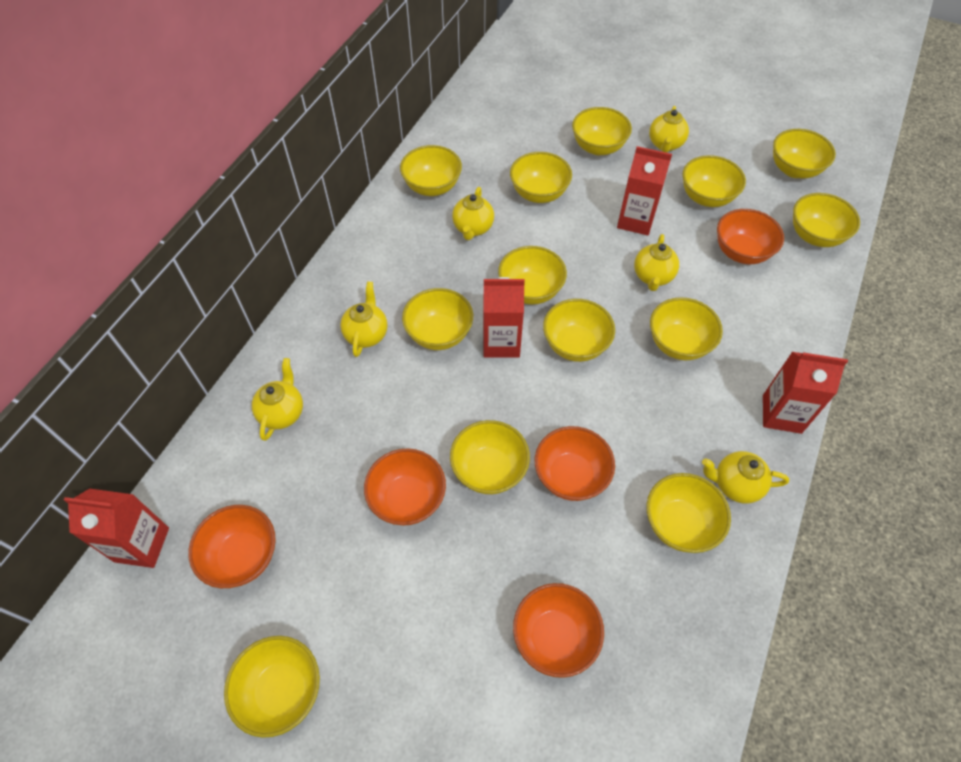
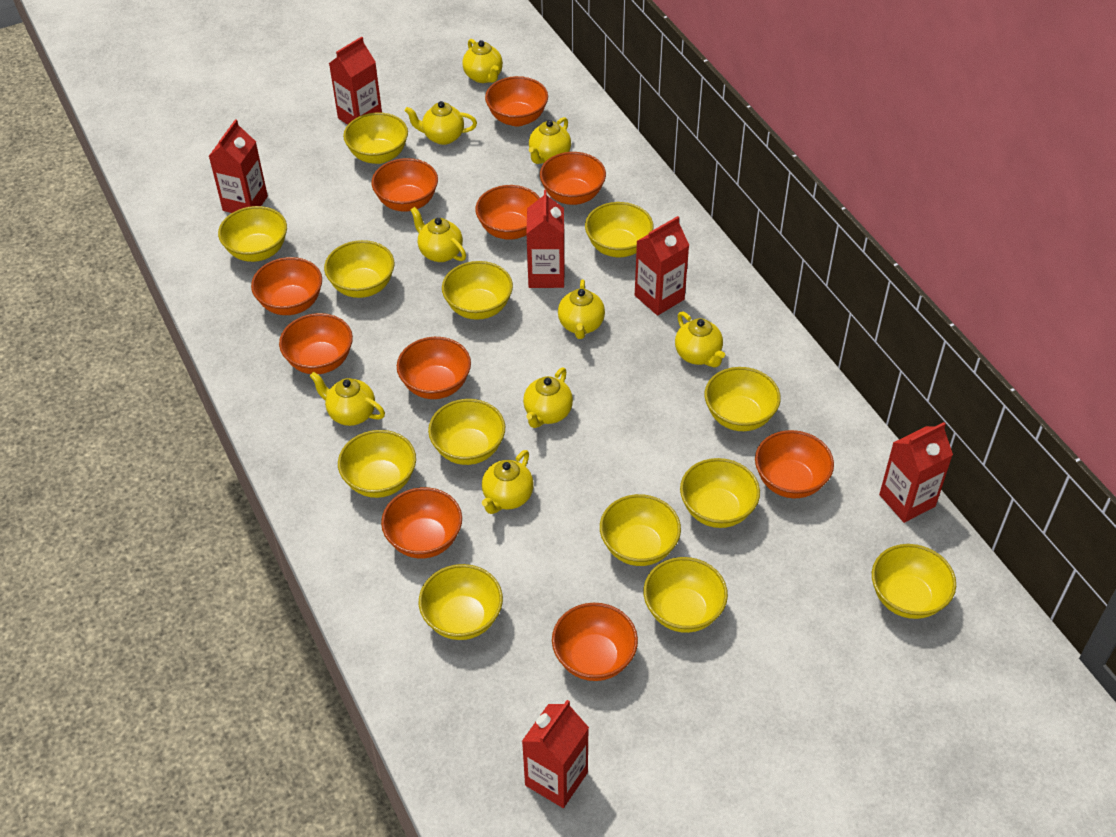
orange bowl: 5 -> 10
red carton: 4 -> 6
yellow teapot: 6 -> 9

